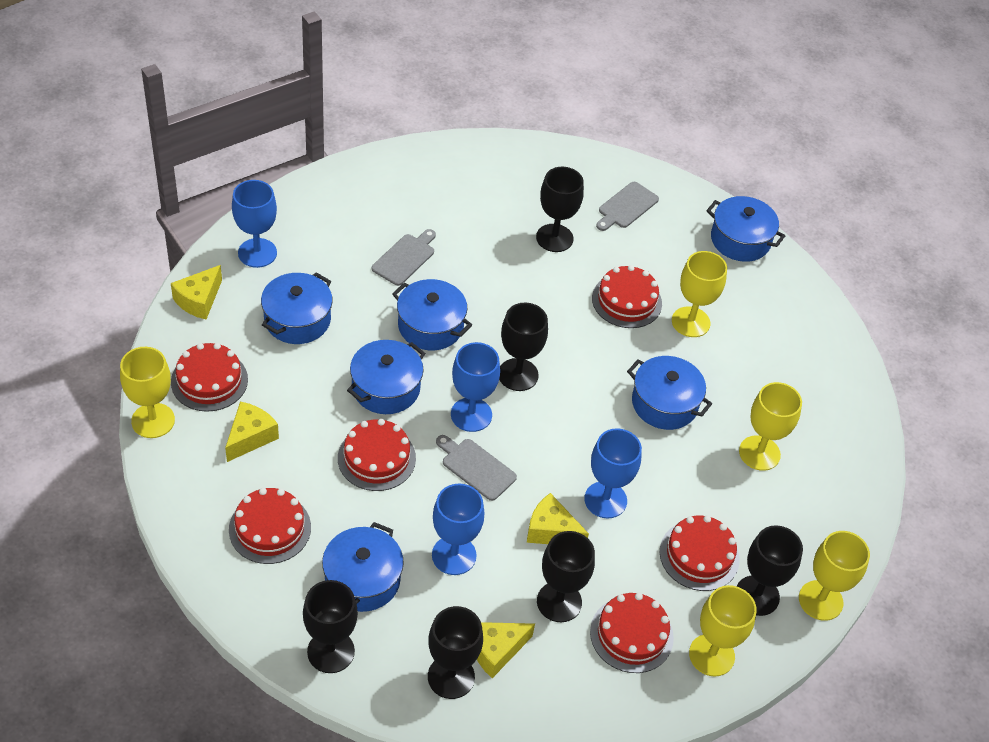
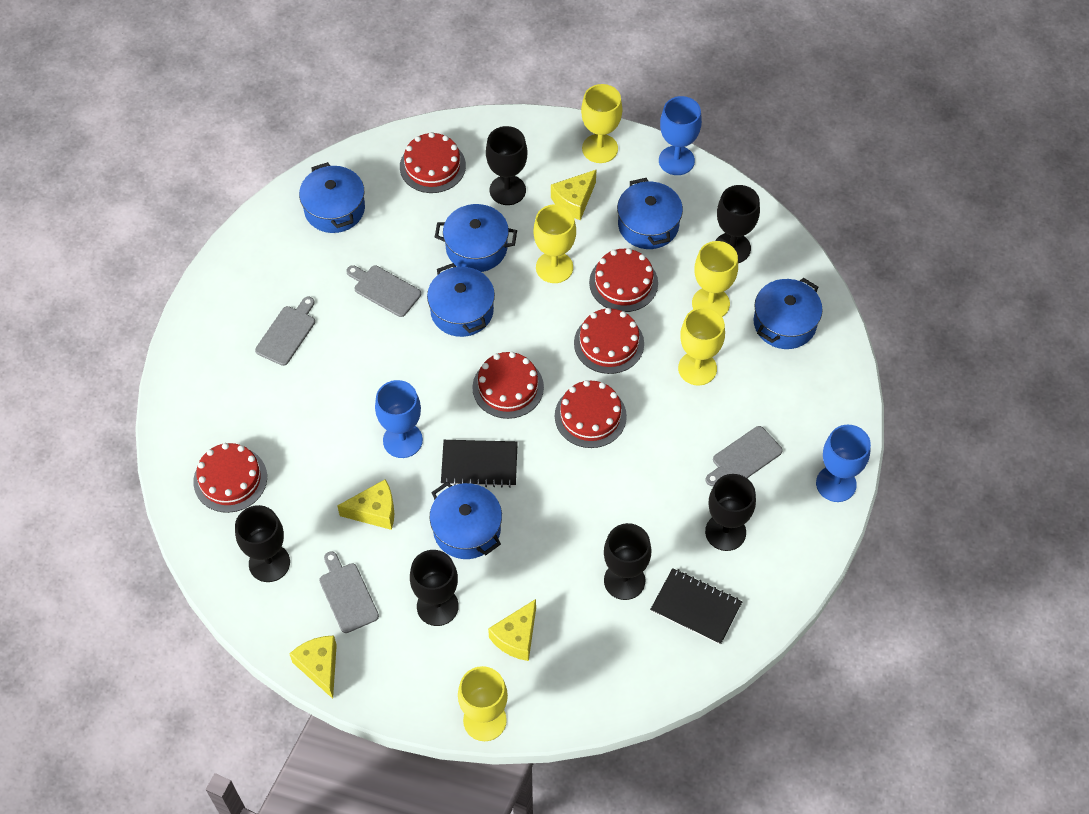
black notebook: 0 -> 2
blue goblet: 4 -> 3
grey cutting board: 3 -> 4

